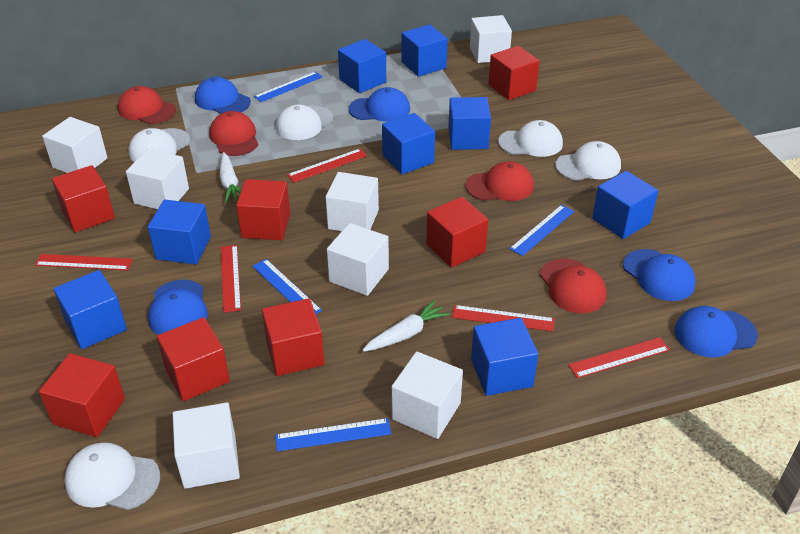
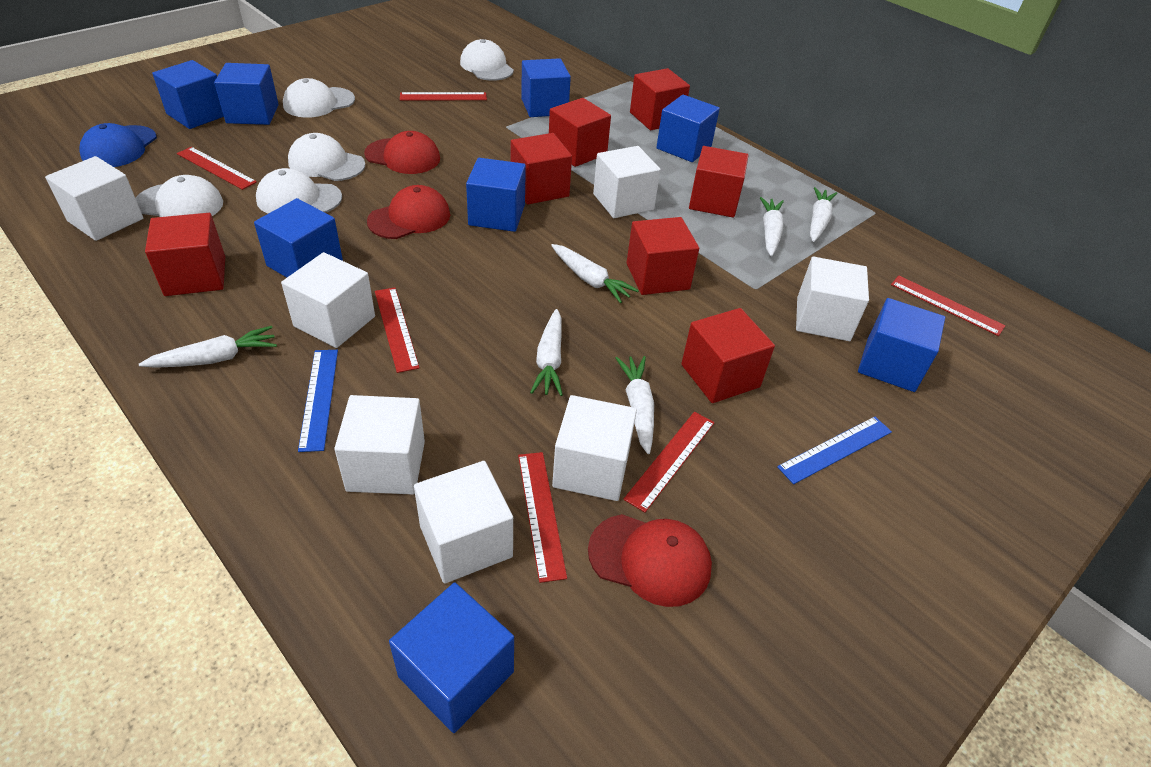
blue cap: 5 -> 1
blue ruler: 4 -> 2
red cap: 4 -> 3
red ruler: 5 -> 6
white carrot: 2 -> 6

